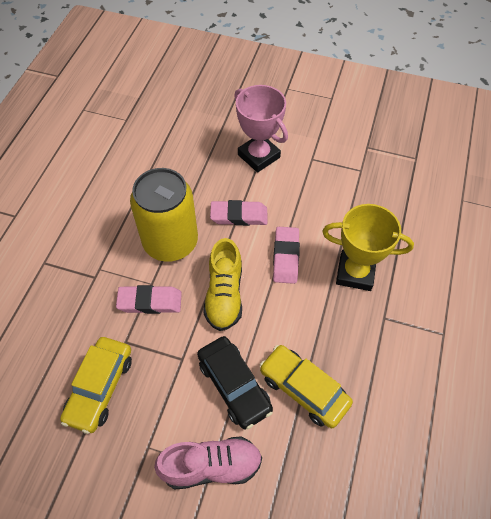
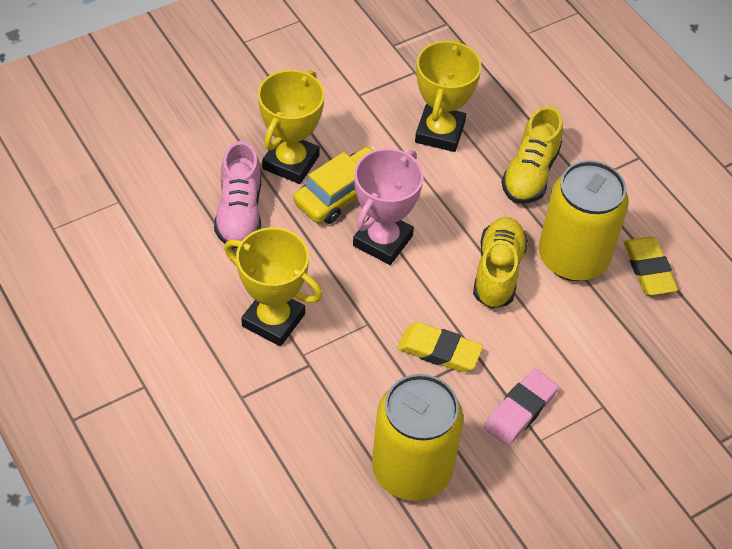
black car: 1 -> 0
pink eraser: 3 -> 1
yellow can: 1 -> 2
yellow car: 2 -> 1
yellow eraser: 0 -> 2
yellow shoe: 1 -> 2
yellow trophy: 1 -> 3

